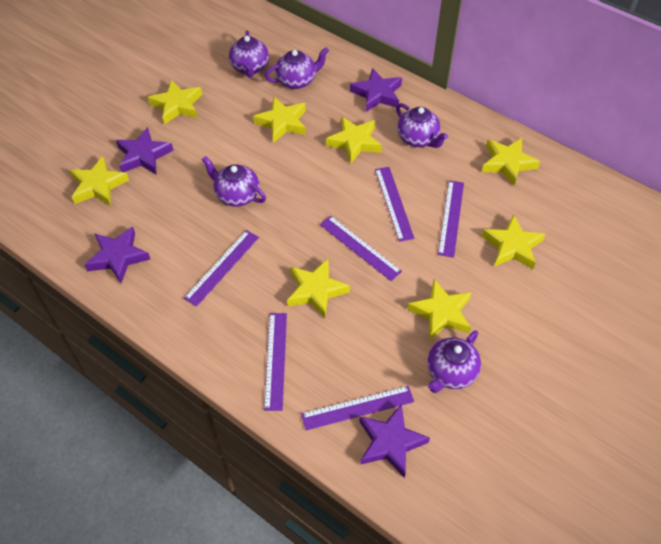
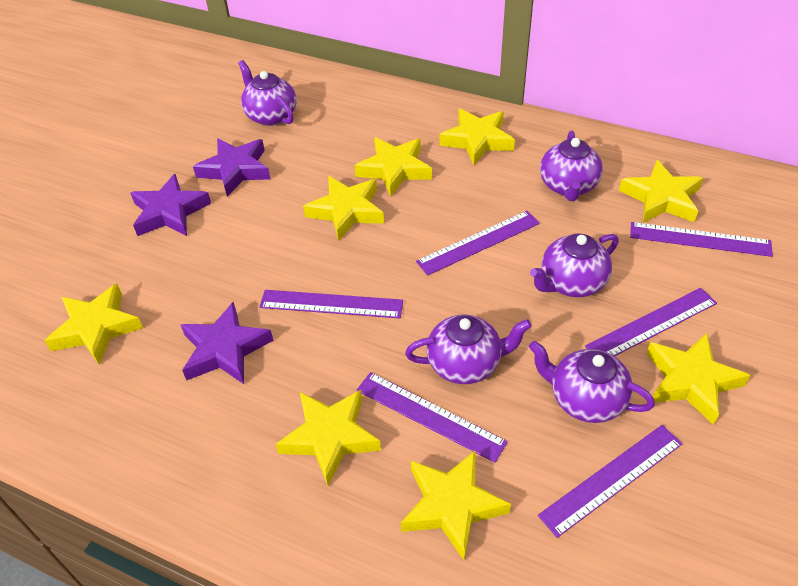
purple star: 4 -> 3

